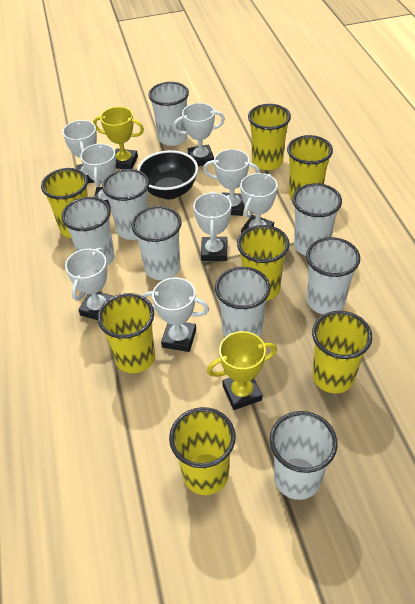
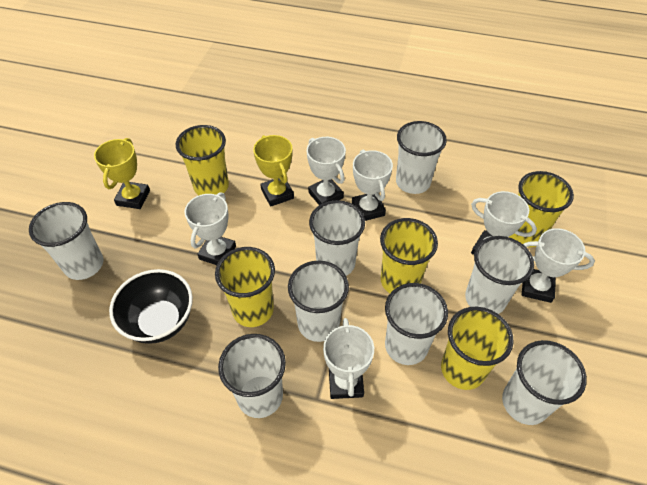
white trophy: 8 -> 6
yellow cup: 7 -> 5

